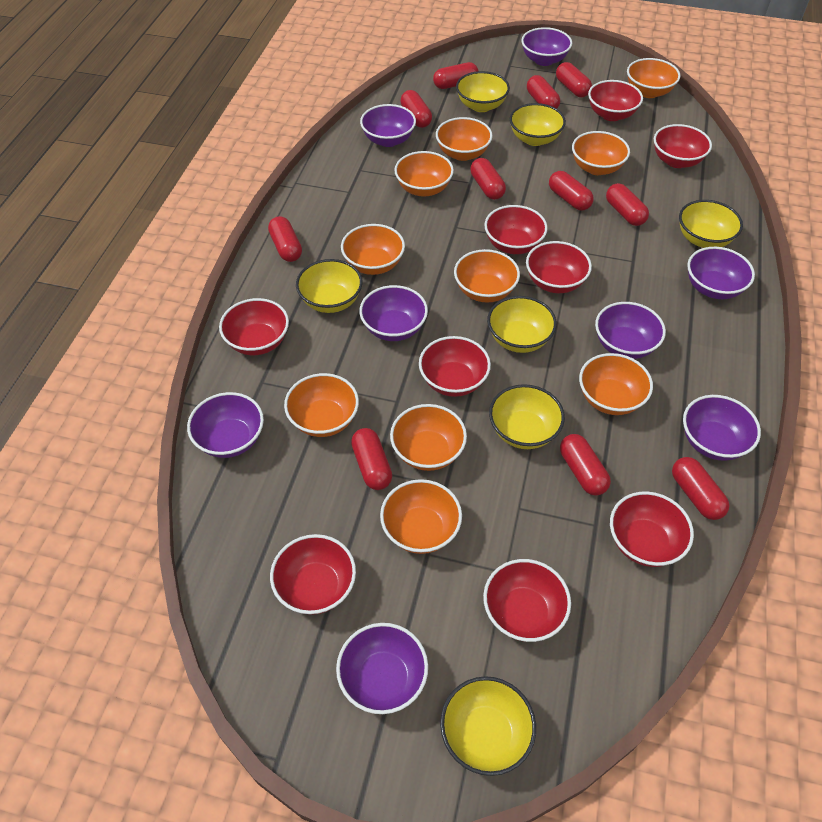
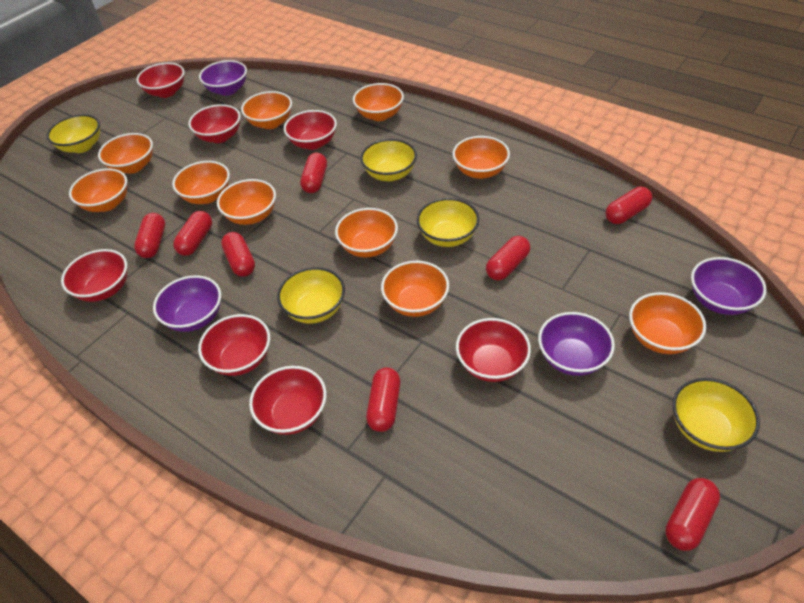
purple bowl: 8 -> 4
red bowl: 9 -> 7
red capsule: 11 -> 8
yellow bowl: 7 -> 5

